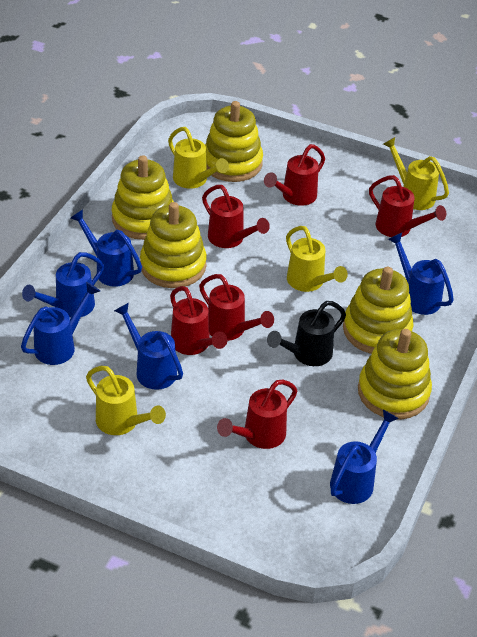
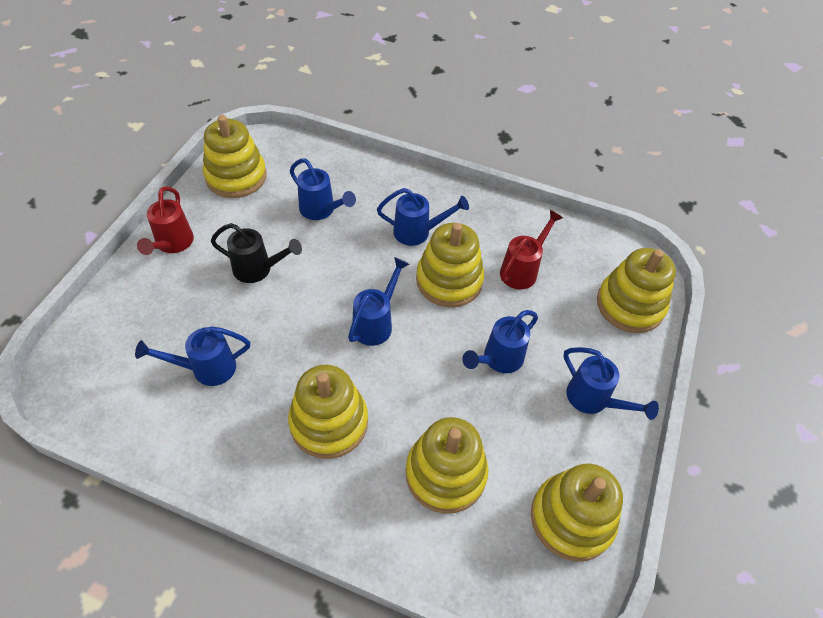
red watering can: 6 -> 2
yellow stacking toy: 5 -> 6
yellow watering can: 4 -> 0

